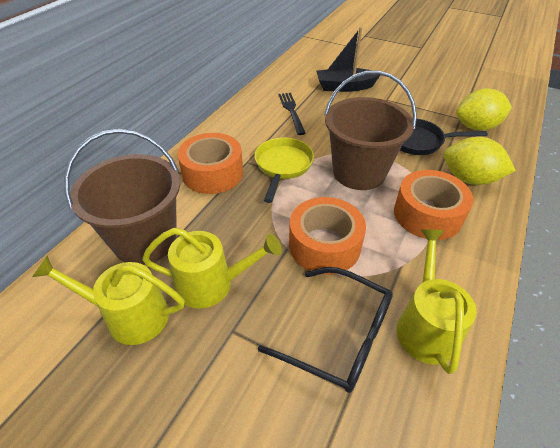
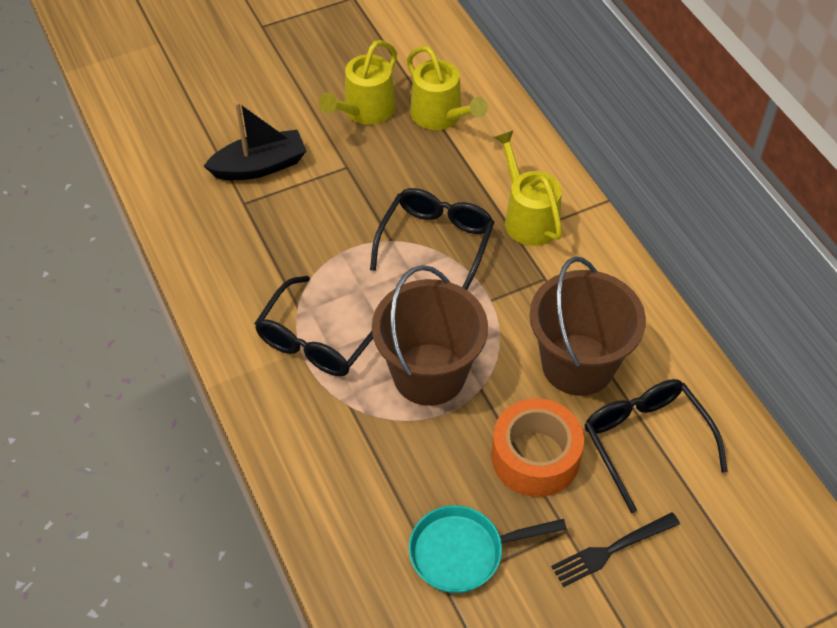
black glasses: 1 -> 3
black pan: 1 -> 0
orange tape: 3 -> 1
turquoise pan: 0 -> 1
yellow lemon: 2 -> 0
yellow pan: 1 -> 0

